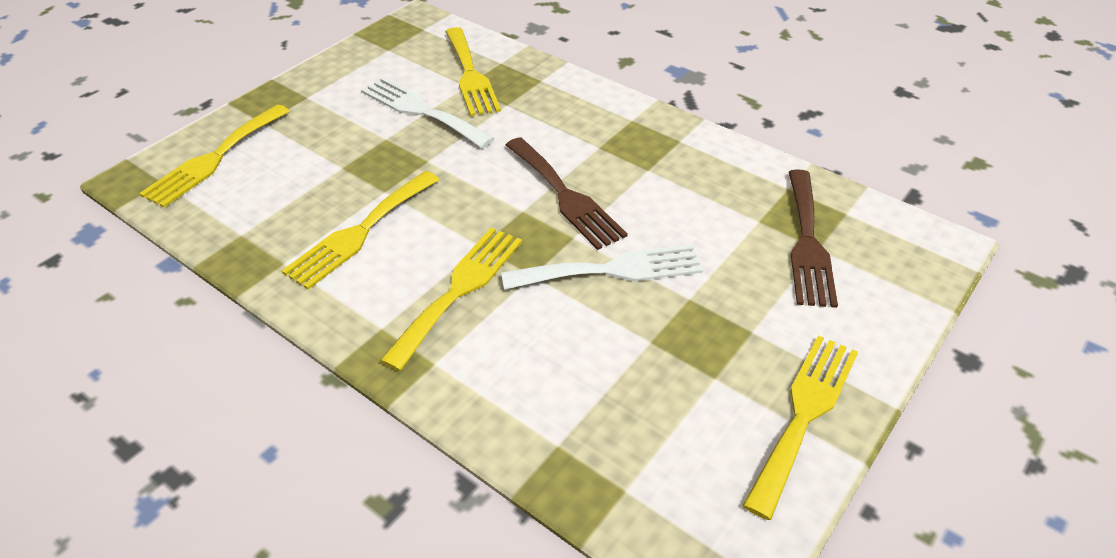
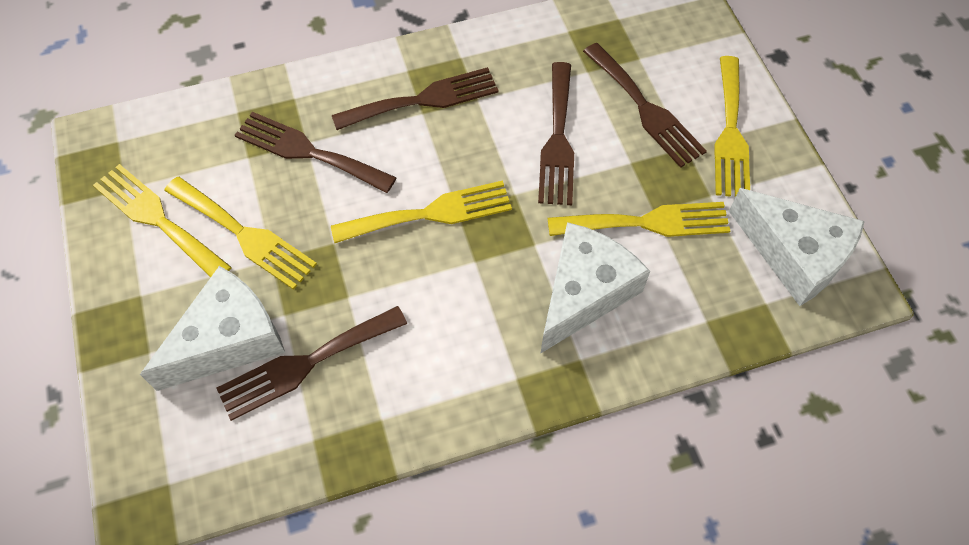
brown fork: 2 -> 5
white cheese: 0 -> 3
white fork: 2 -> 0

